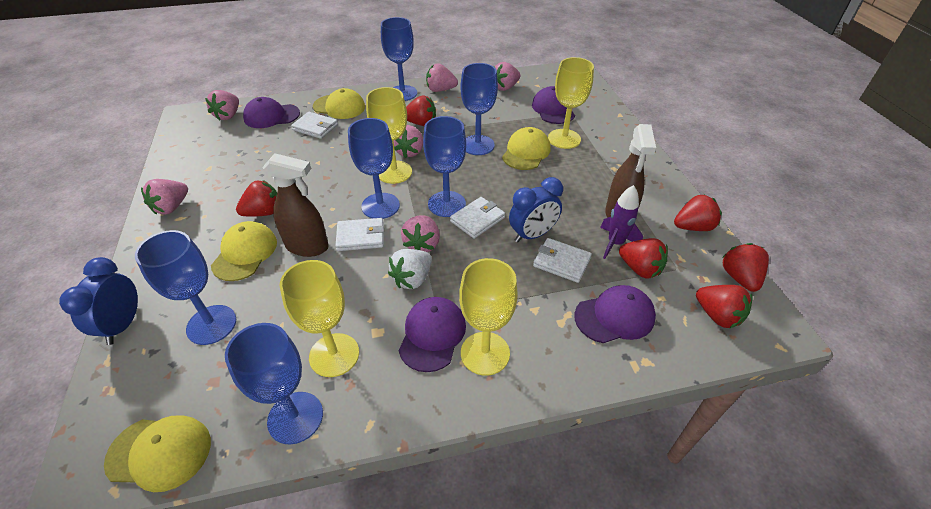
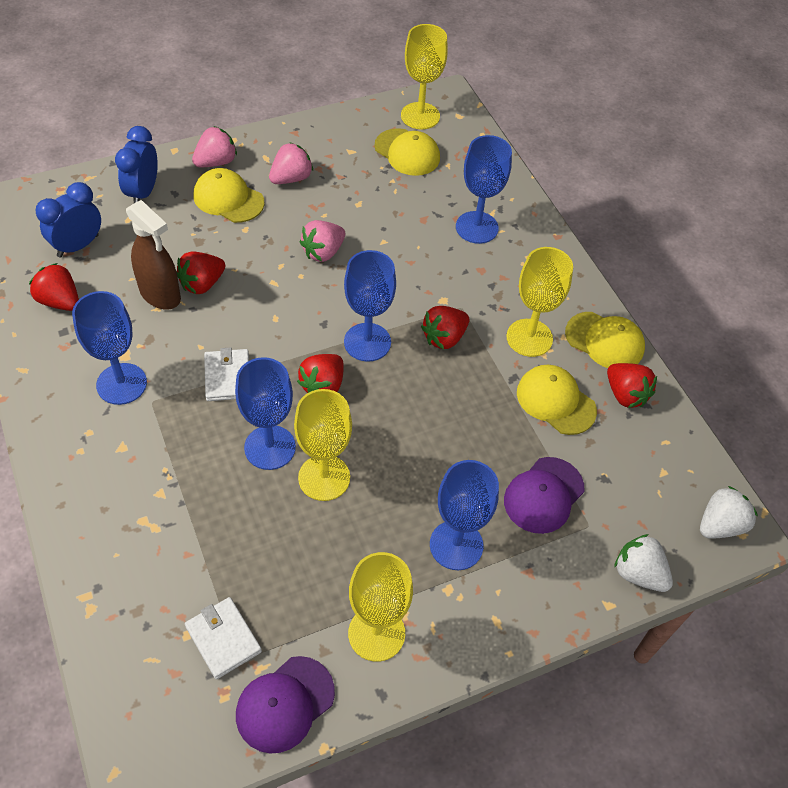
blue goblet: 6 -> 5
brown spray bottle: 2 -> 1
pink strawberry: 6 -> 3
purple cap: 4 -> 2
purple rocket: 1 -> 0
red strawberry: 6 -> 5
white strawberry: 1 -> 2
white wallet: 4 -> 2

